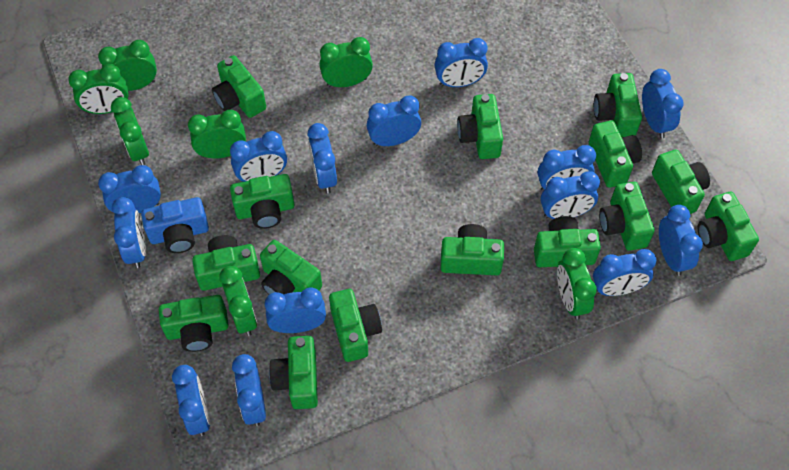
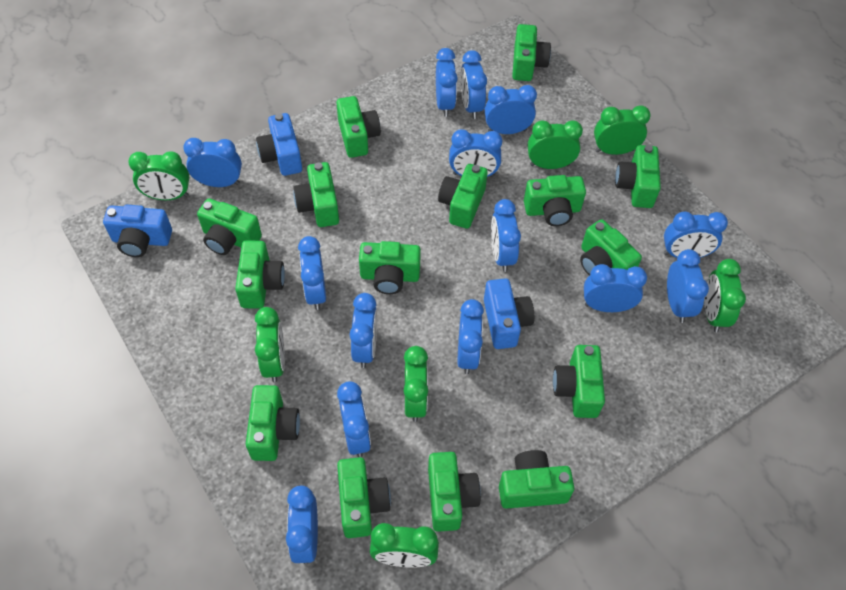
blue camera: 1 -> 3

